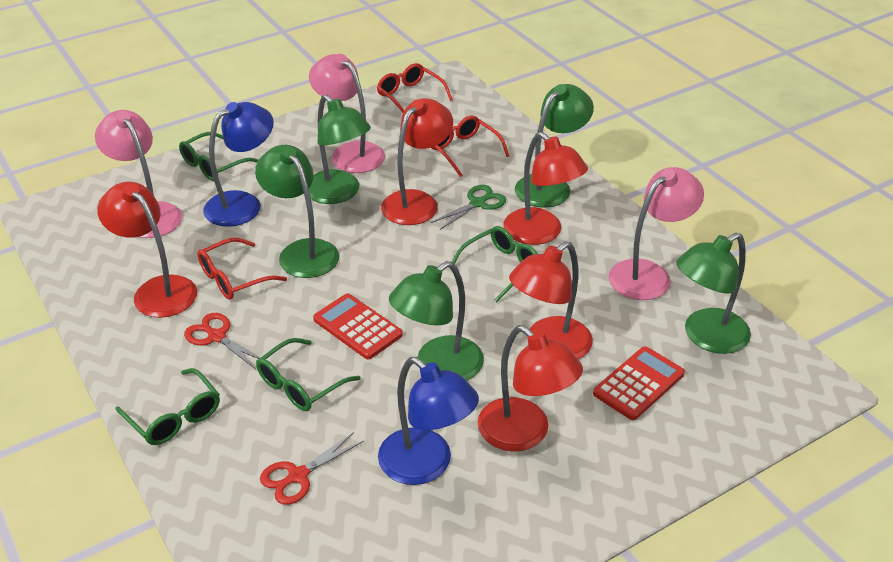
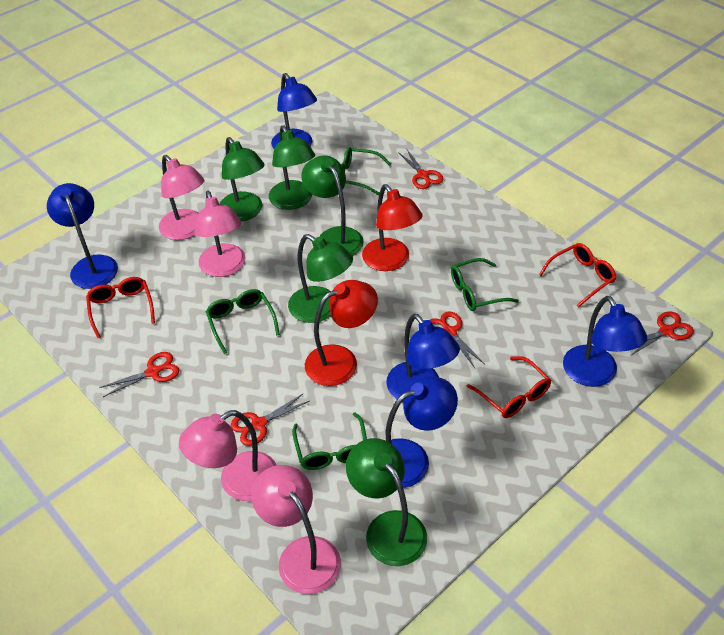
blue lamp: 2 -> 5
green scissors: 1 -> 0
pink lamp: 3 -> 4
red calculator: 2 -> 0
red lamp: 5 -> 2
red scissors: 2 -> 5

